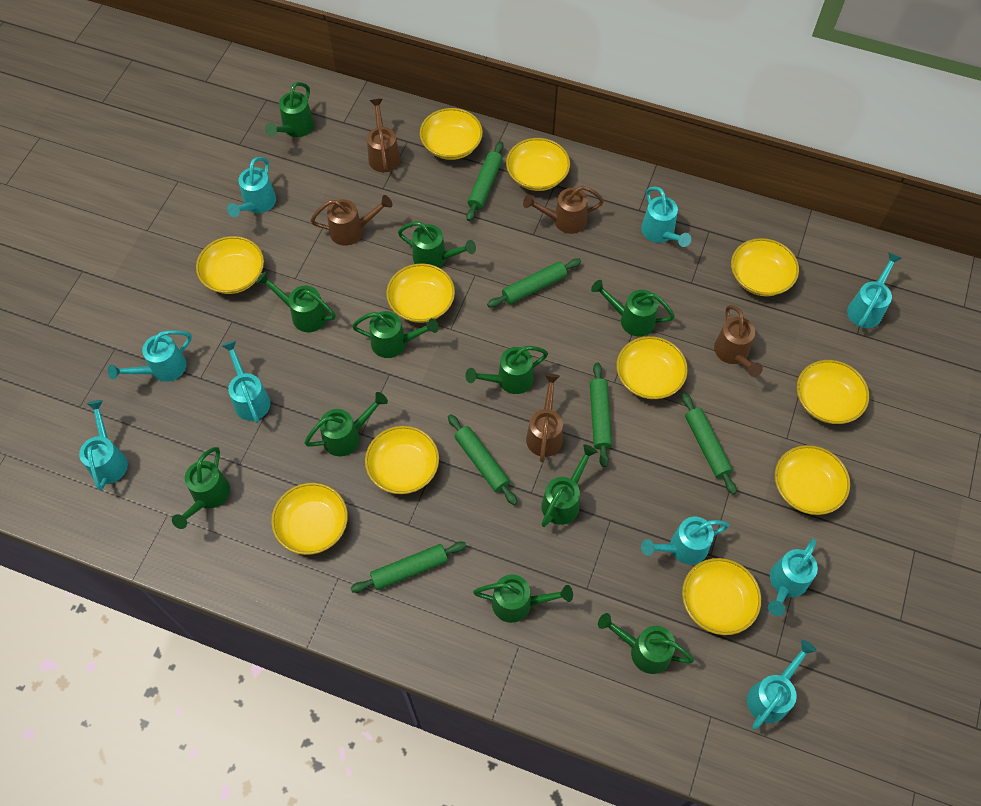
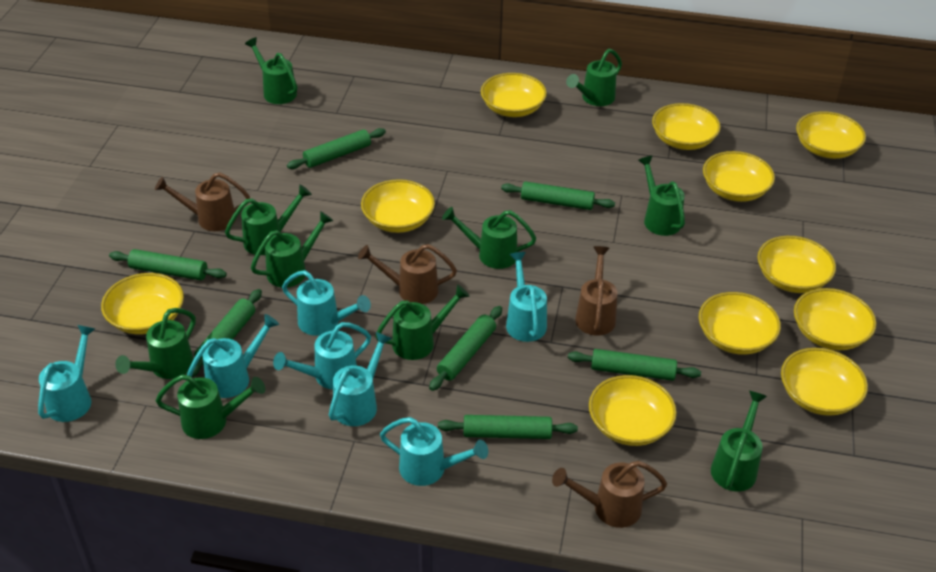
brown watering can: 5 -> 4
green rolling pin: 6 -> 7
green watering can: 11 -> 10
turquoise watering can: 9 -> 7

